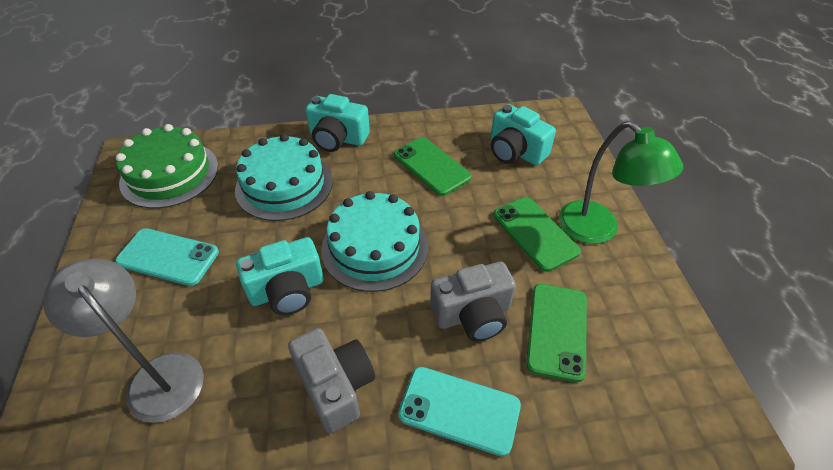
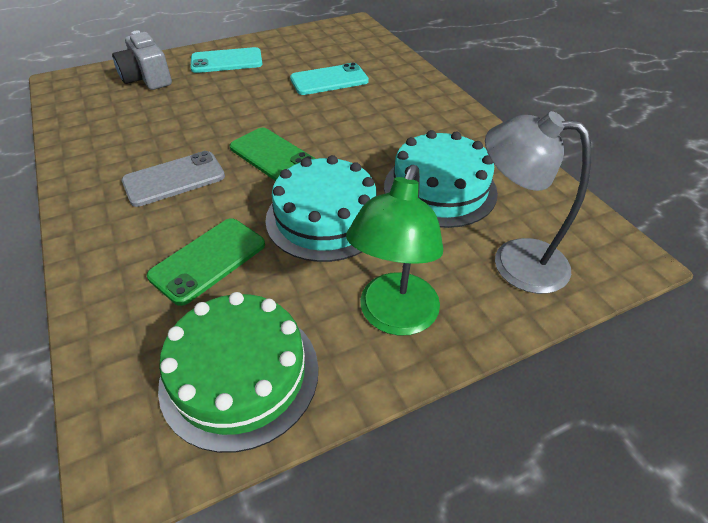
green phone: 3 -> 2
grey camera: 2 -> 1
grey phone: 0 -> 1
turquoise camera: 3 -> 0

